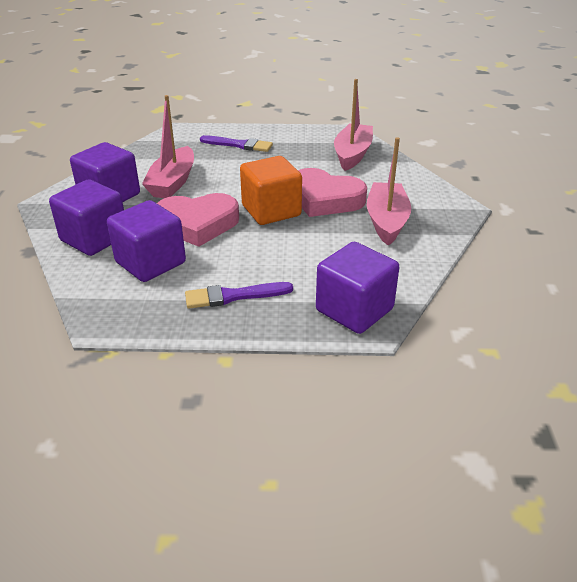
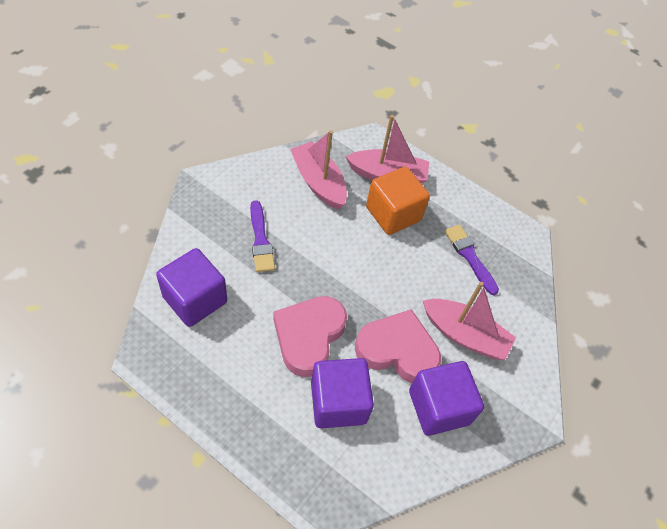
purple cube: 4 -> 3

